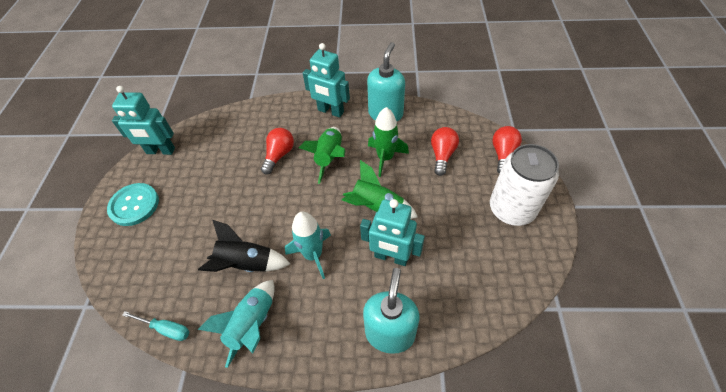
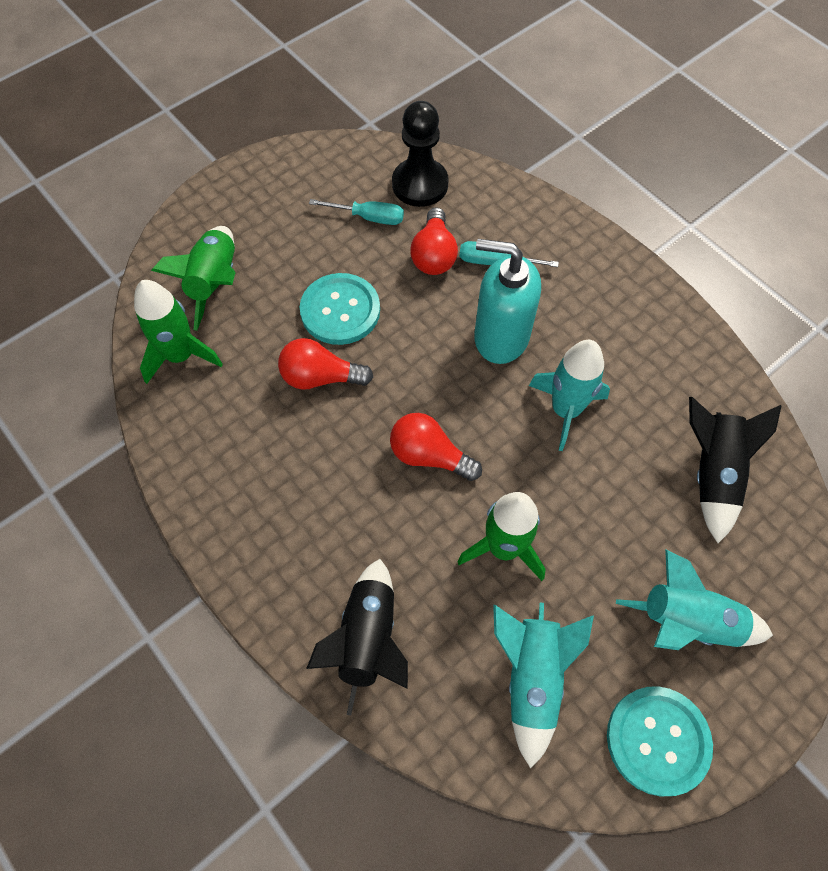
black pawn: 0 -> 1
black rocket: 1 -> 2
turquoise button: 1 -> 2
turquoise robot: 3 -> 0
turquoise rocket: 2 -> 3
turquoise screwdriver: 1 -> 2
turquoise soap dispenser: 2 -> 1
white can: 1 -> 0

